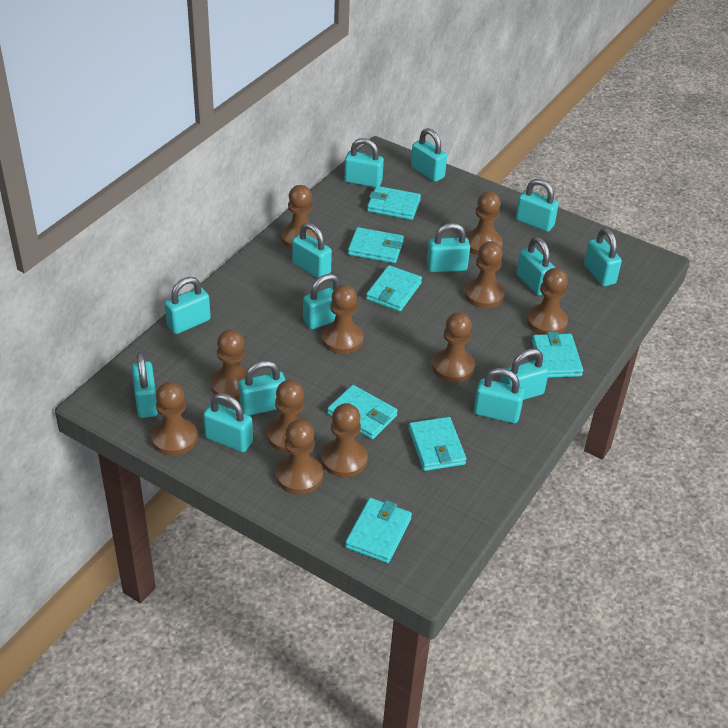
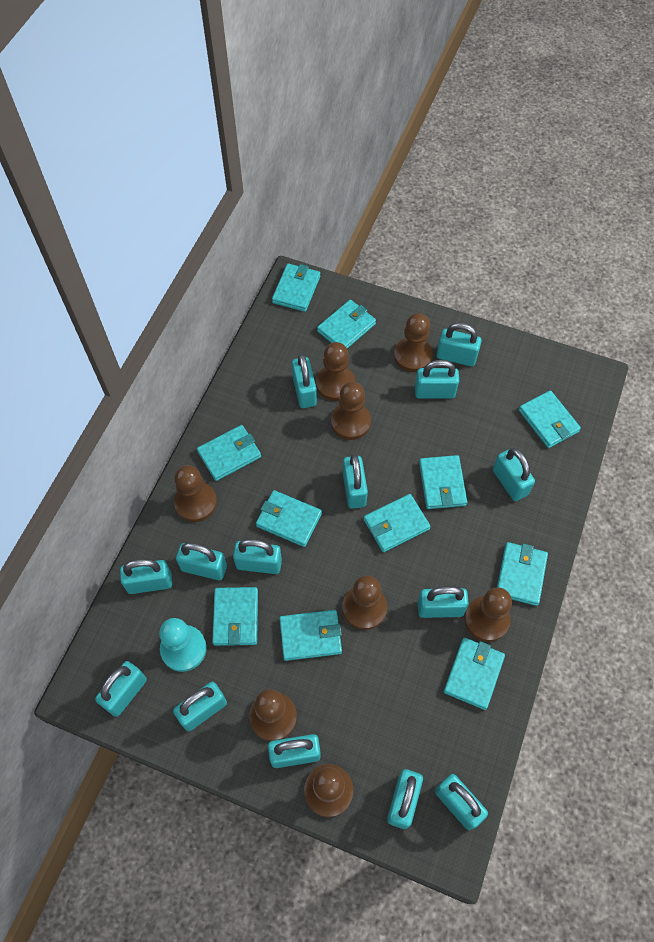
brown pawn: 11 -> 8
turquoise pawn: 0 -> 1
turquoise wallet: 7 -> 11

